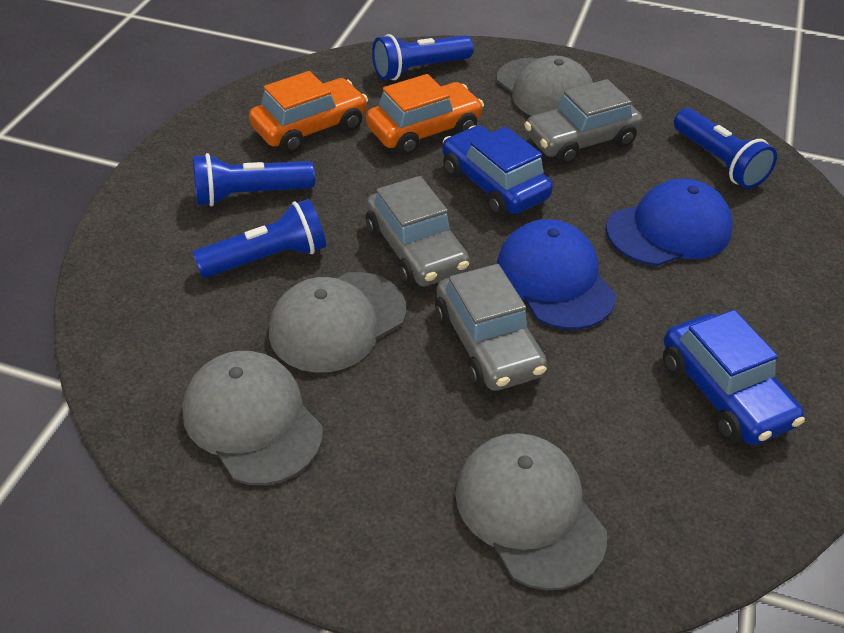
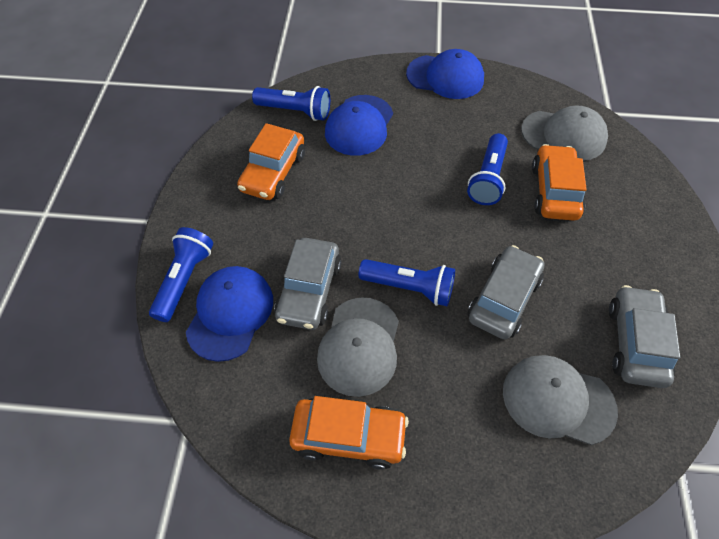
blue cap: 2 -> 3
blue car: 2 -> 0
grey cap: 4 -> 3
orange car: 2 -> 3

